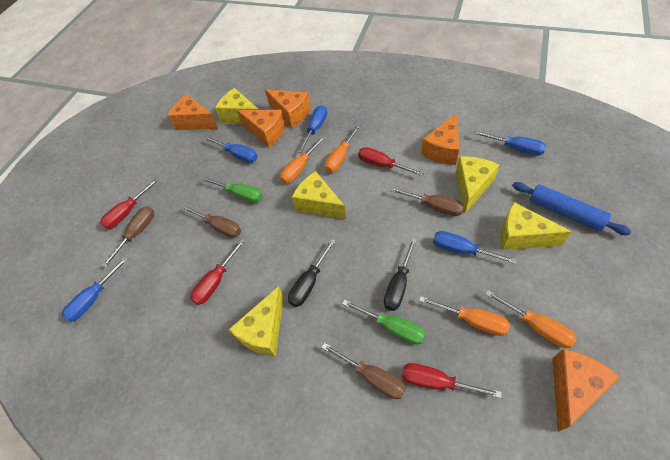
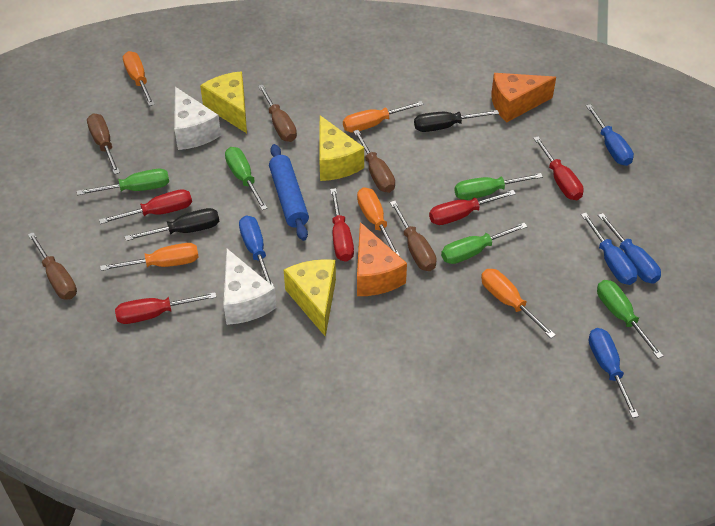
brown screwdriver: 4 -> 5
green screwdriver: 2 -> 5
orange cheese: 5 -> 2
orange screwdriver: 4 -> 5
red screwdriver: 4 -> 5
white cheese: 0 -> 2
yellow cheese: 5 -> 3

